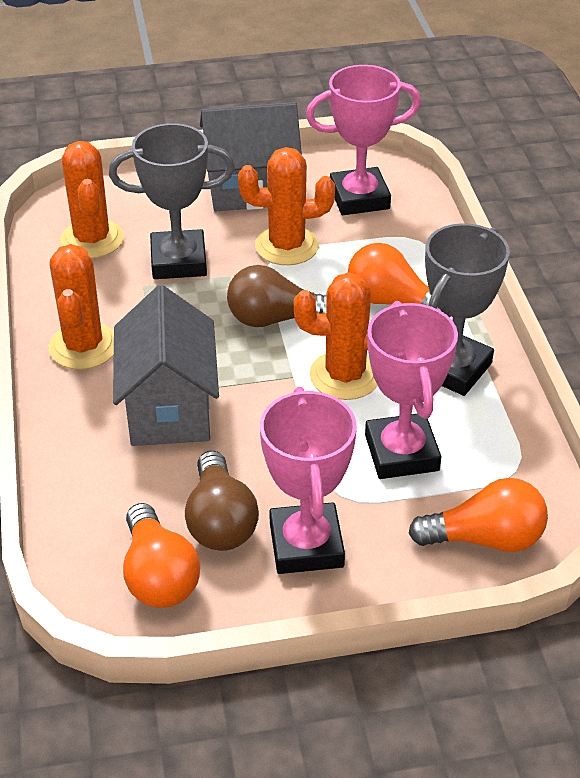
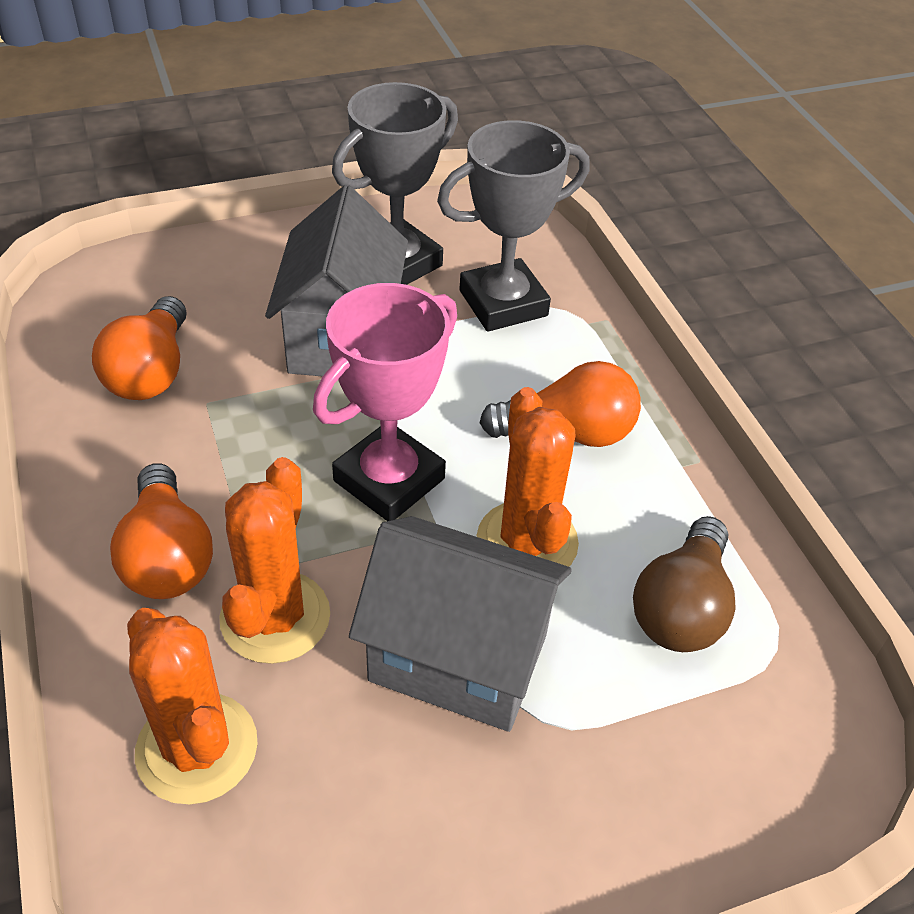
brown light bulb: 2 -> 1
orange cactus: 4 -> 3
pink trophy: 3 -> 1

